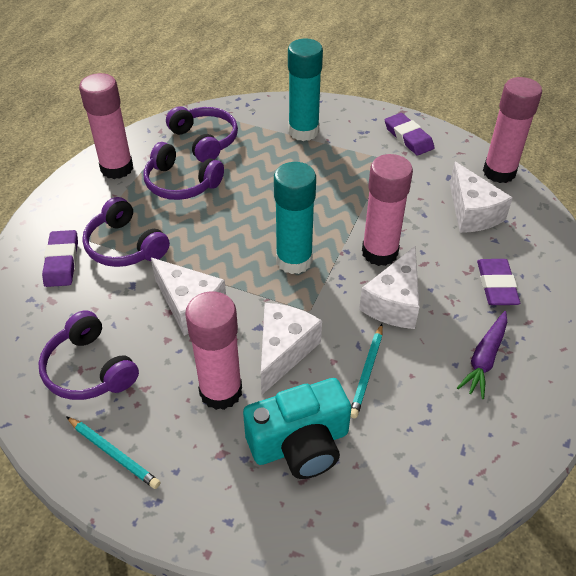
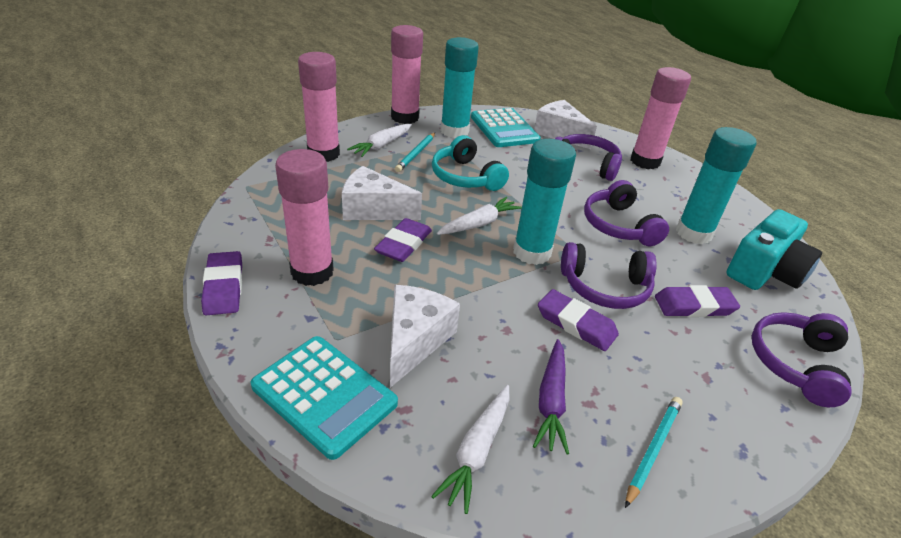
purple eraser: 3 -> 4
turquoise calculator: 0 -> 2
turquoise glue stick: 2 -> 3
turquoise headphones: 0 -> 1
white carrot: 0 -> 3
white cheese: 4 -> 3

